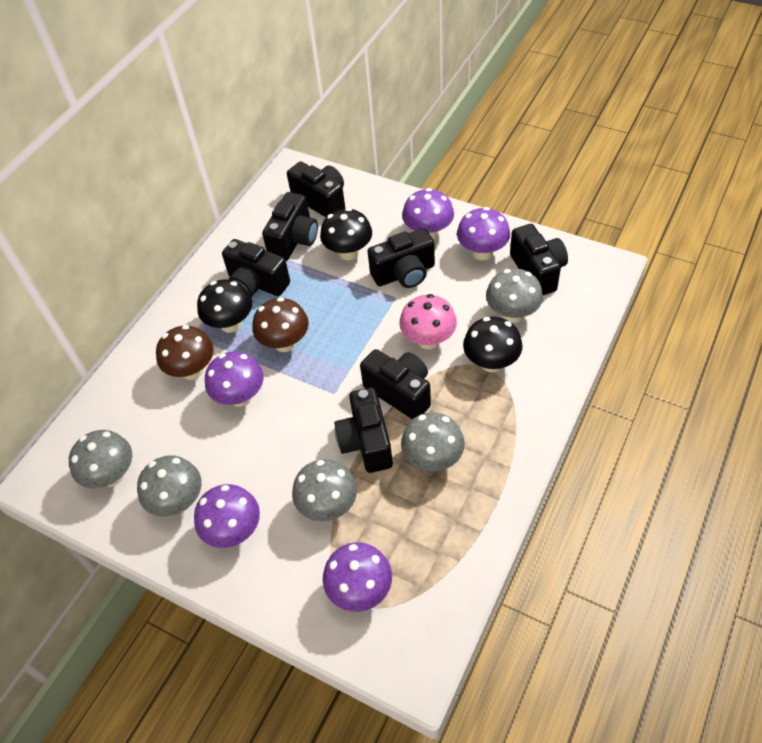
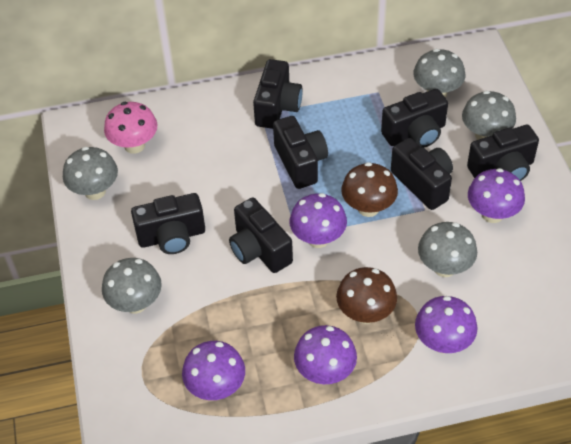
black mushroom: 3 -> 0

